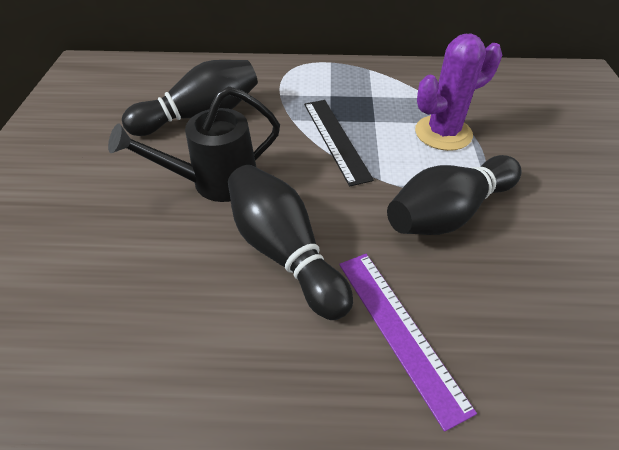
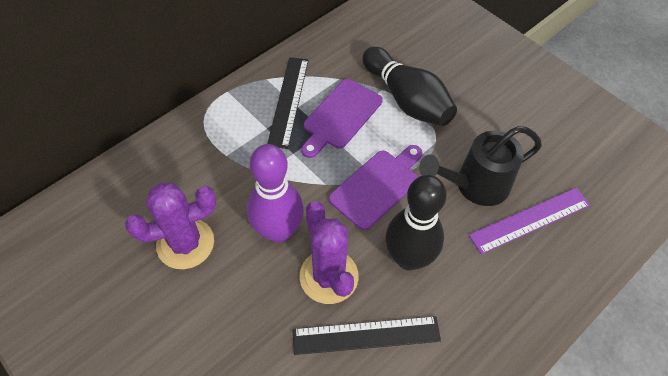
black bowling pin: 3 -> 2
black ruler: 1 -> 2
purple bowling pin: 0 -> 1
purple cactus: 1 -> 2
purple cutting board: 0 -> 2

